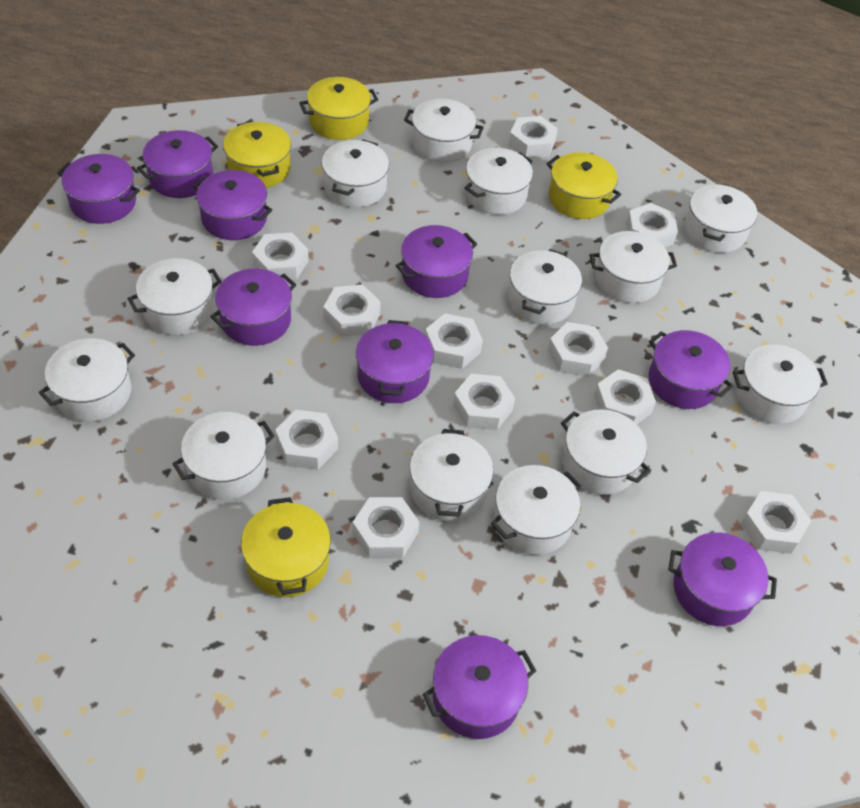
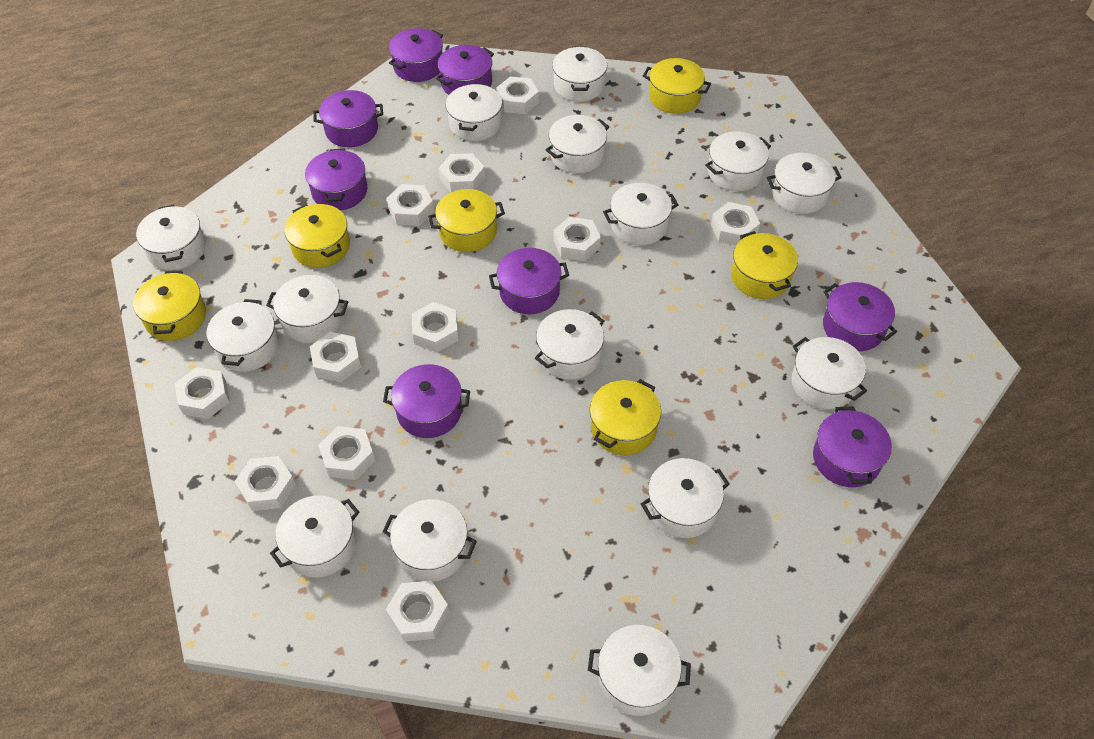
purple pot: 9 -> 8
white pot: 13 -> 15
yellow pot: 4 -> 6

